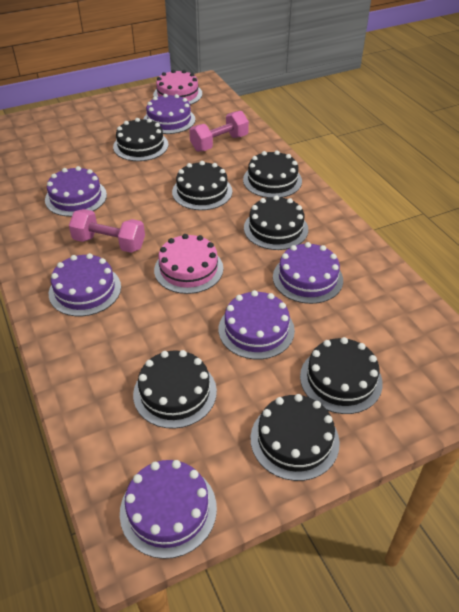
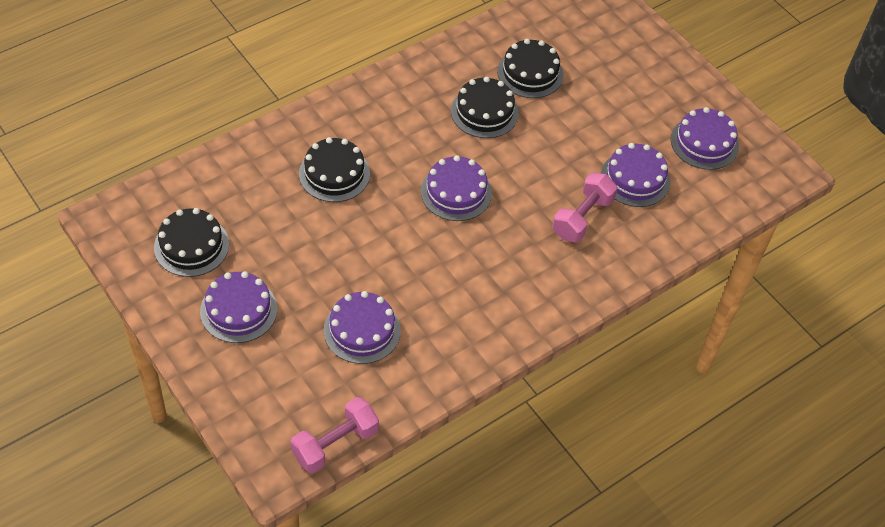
black cake: 7 -> 4
pink cake: 2 -> 0
purple cake: 6 -> 5

